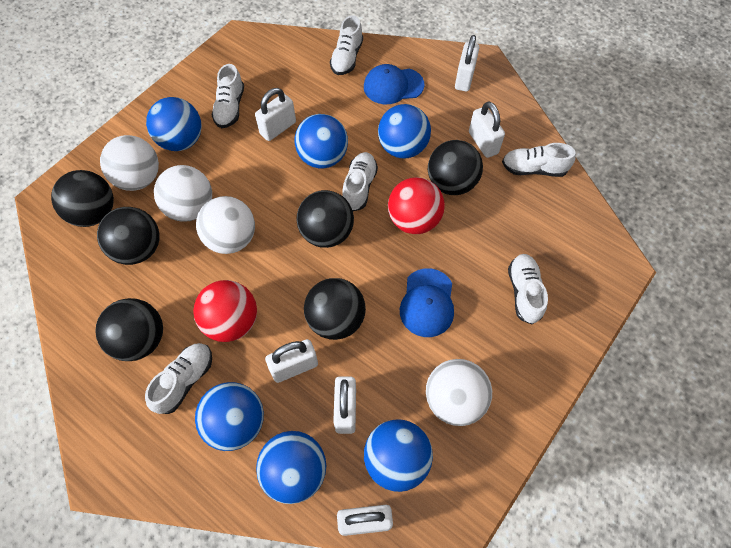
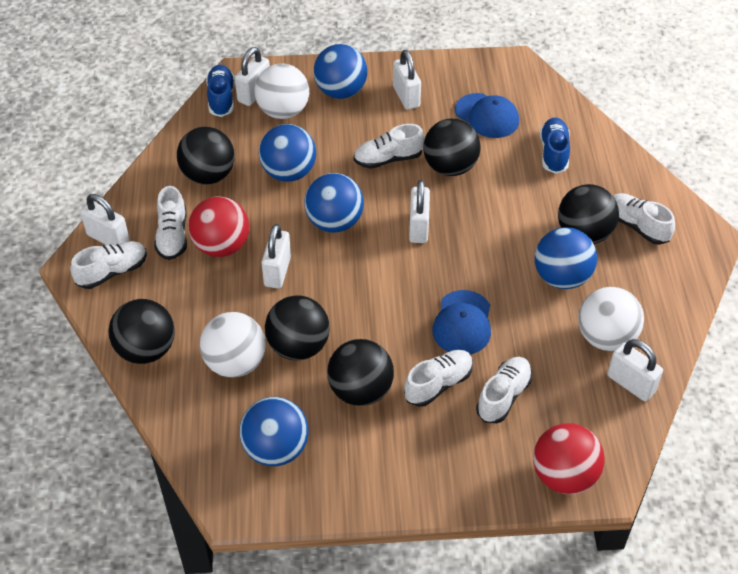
blue ball: 6 -> 5
blue shoe: 0 -> 2
white ball: 4 -> 3

